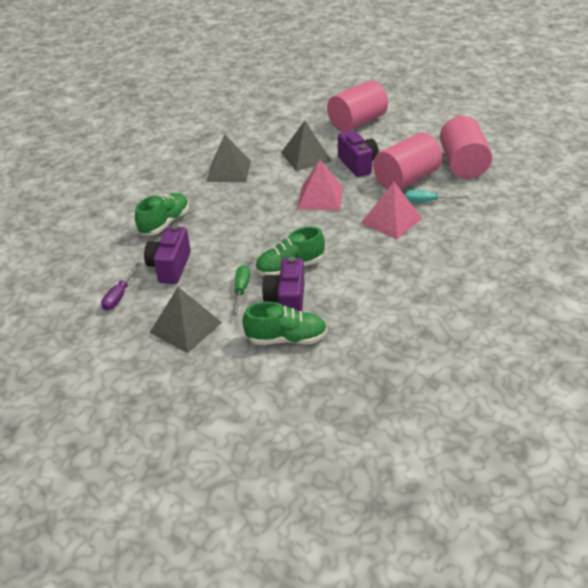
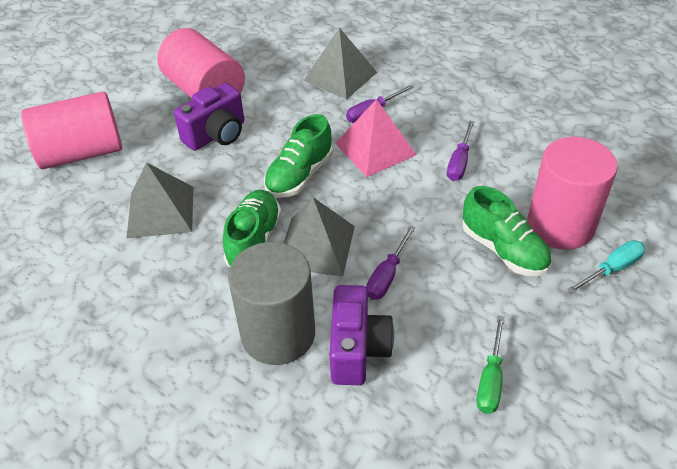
grey cylinder: 0 -> 1
pink pyramid: 2 -> 1
purple camera: 3 -> 2
purple screwdriver: 1 -> 3

